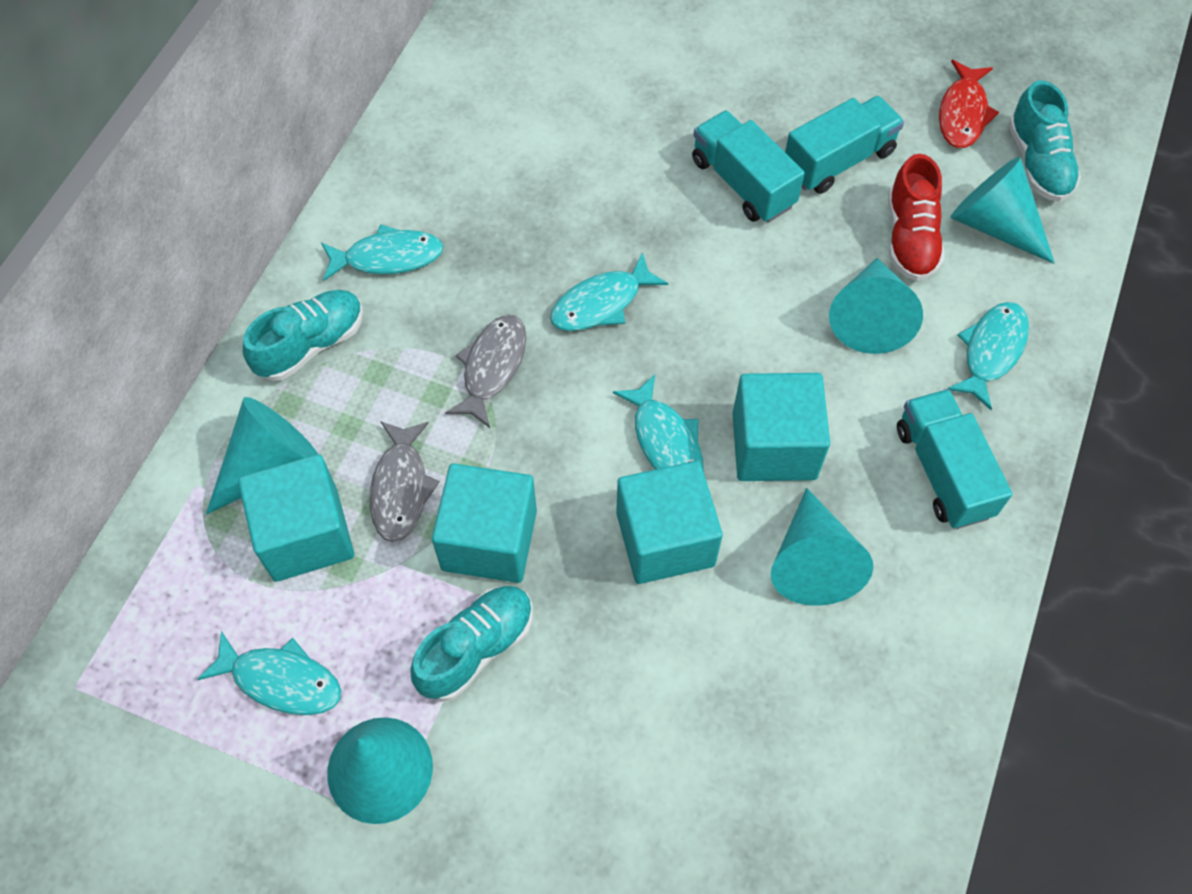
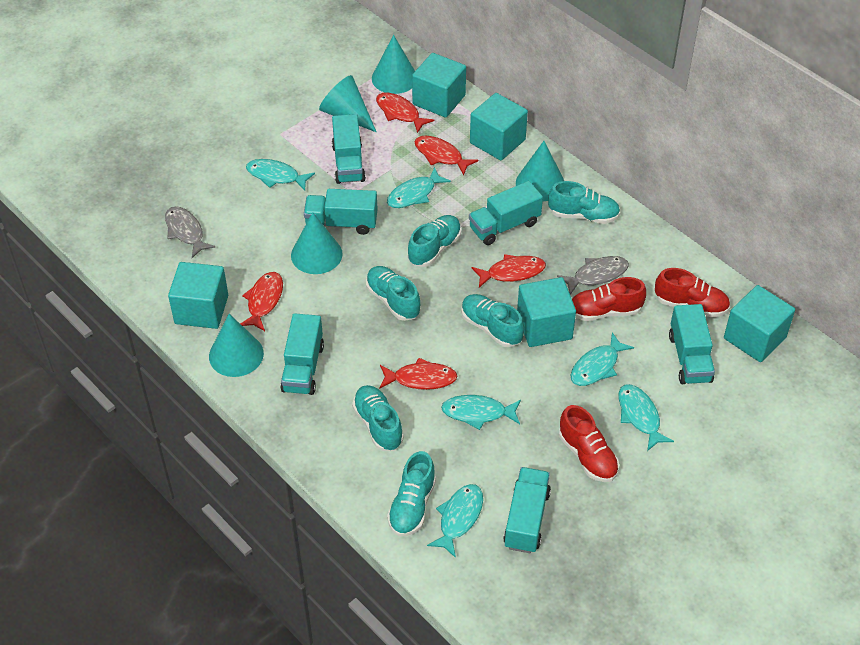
red fish: 1 -> 5
red shoe: 1 -> 3
turquoise cube: 4 -> 5
turquoise fish: 5 -> 6
turquoise shoe: 3 -> 6
turquoise truck: 3 -> 6

